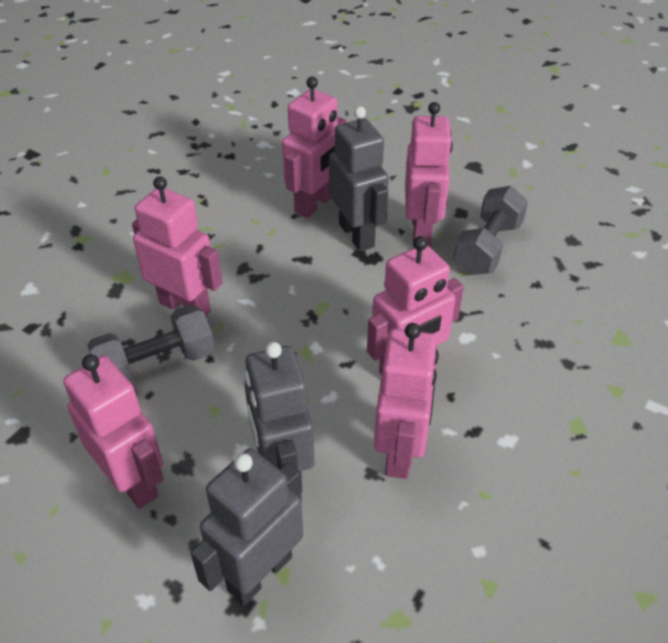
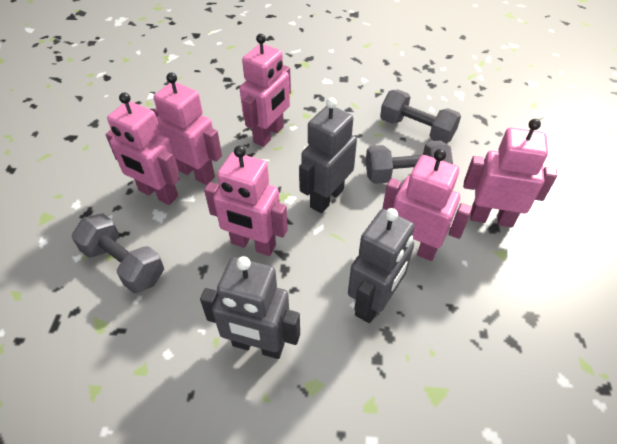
grey dumbbell: 2 -> 3

